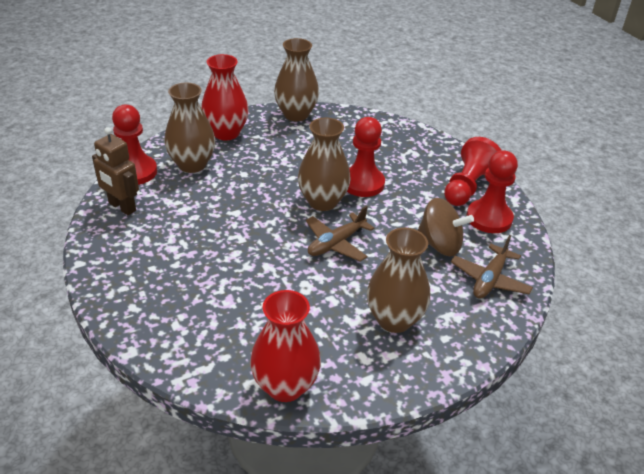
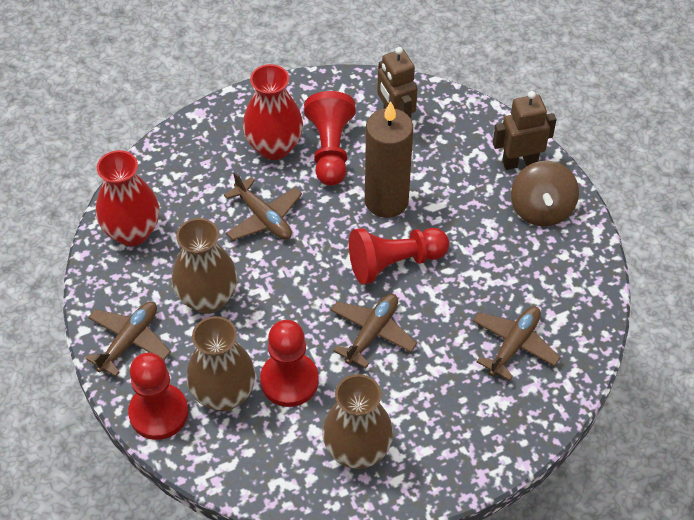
brown candle: 0 -> 1
brown plane: 2 -> 4
brown robot: 1 -> 2
brown vase: 4 -> 3

